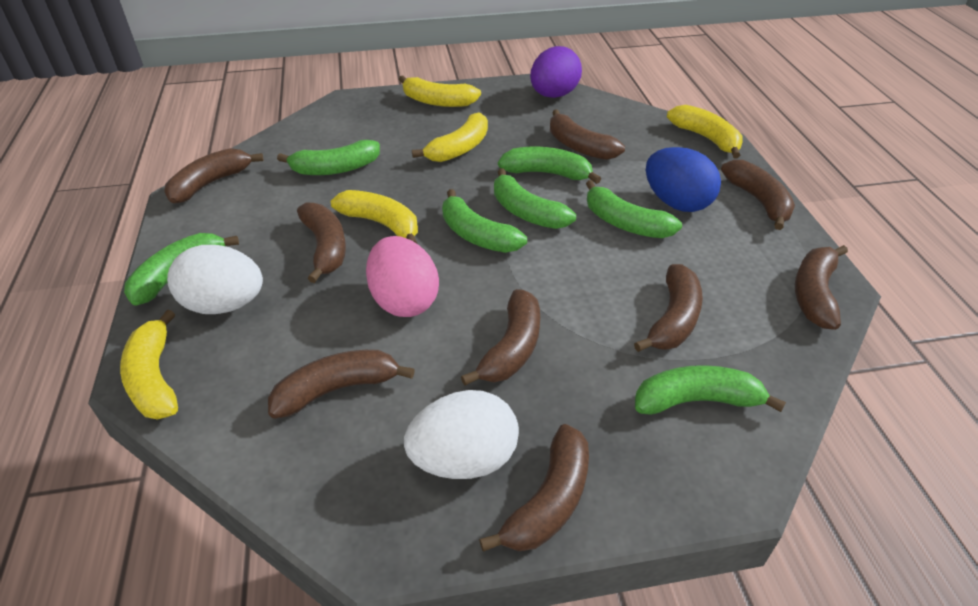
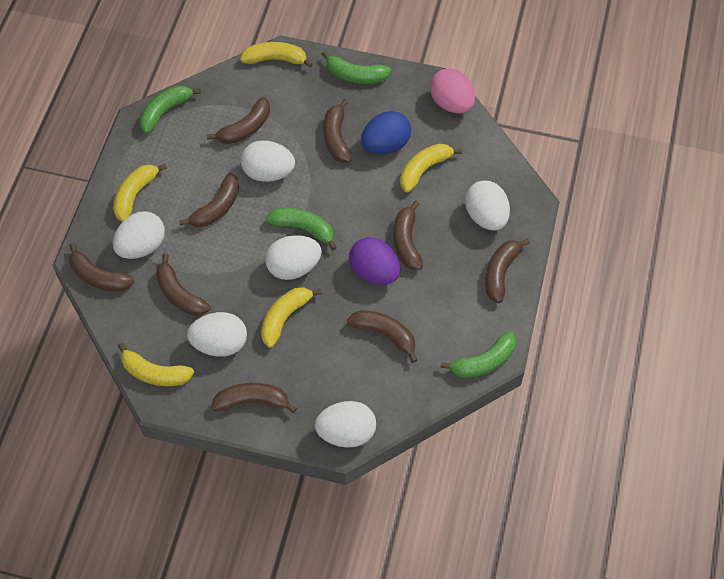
green banana: 7 -> 4
white egg: 2 -> 6

